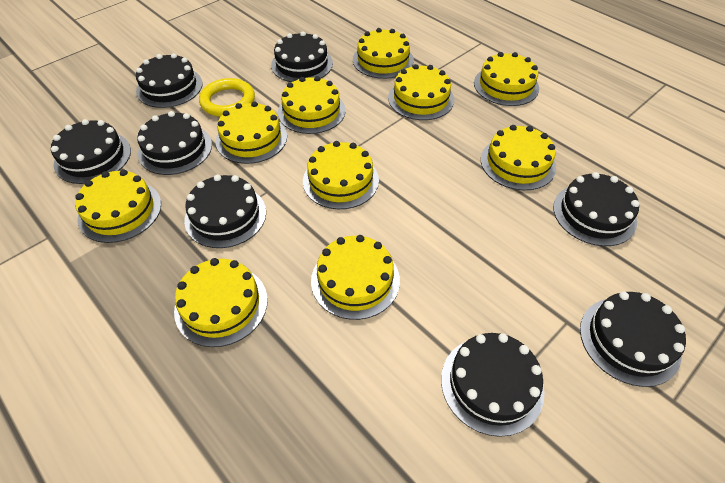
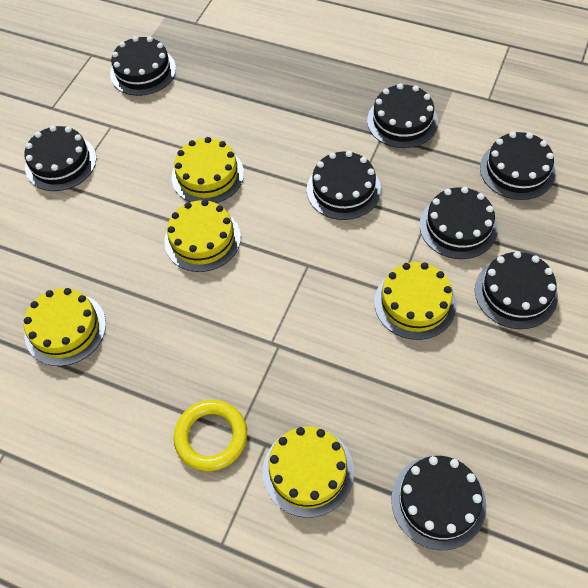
yellow cake: 10 -> 5

